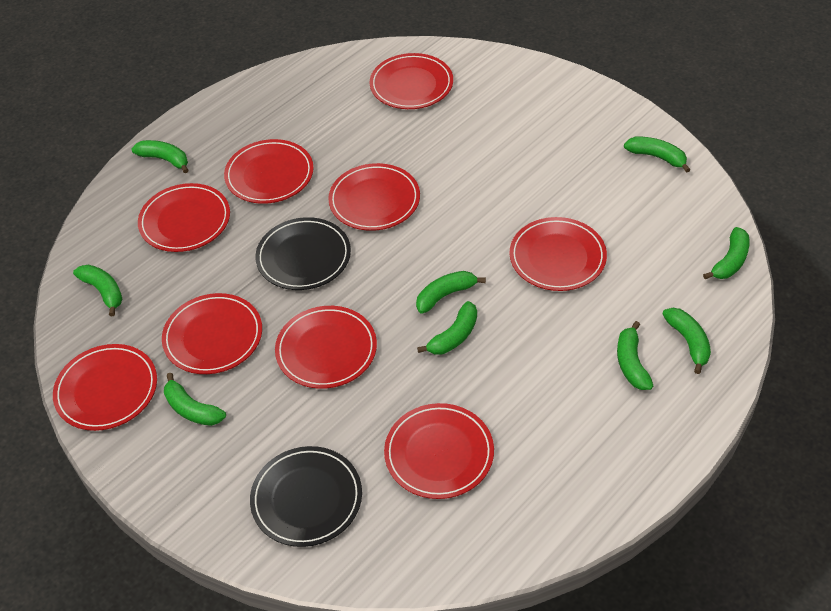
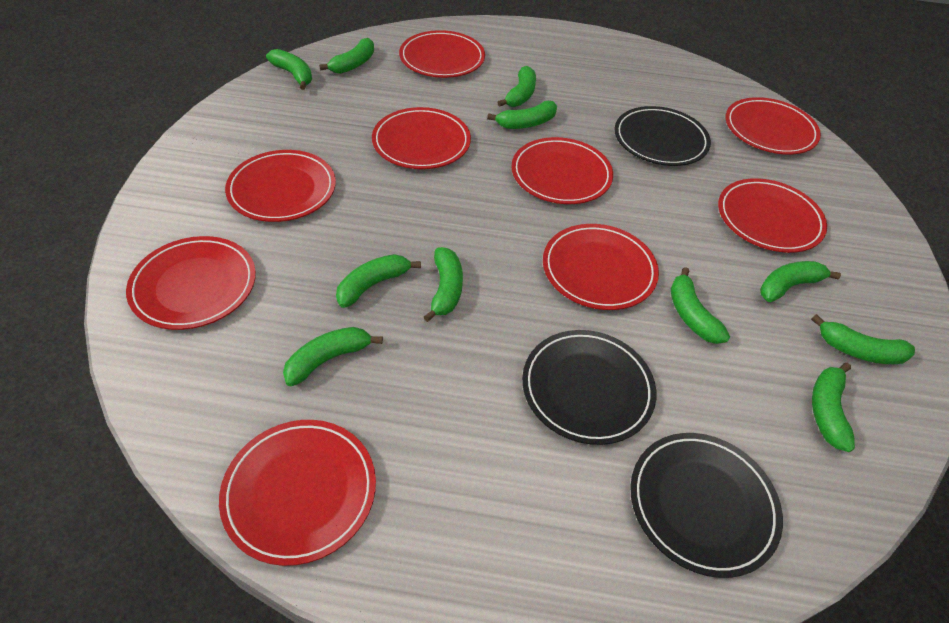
black plate: 2 -> 3
green banana: 9 -> 11

